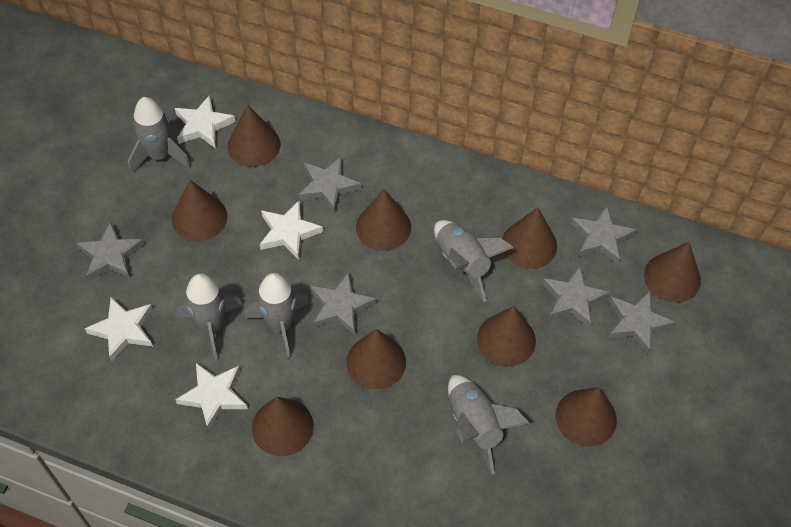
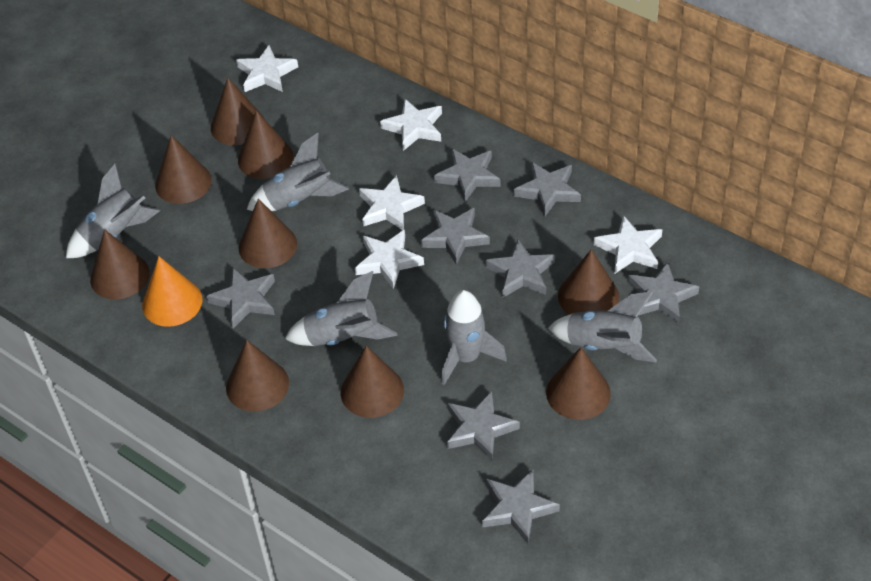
grey star: 6 -> 8
orange cone: 0 -> 1
white star: 4 -> 5

